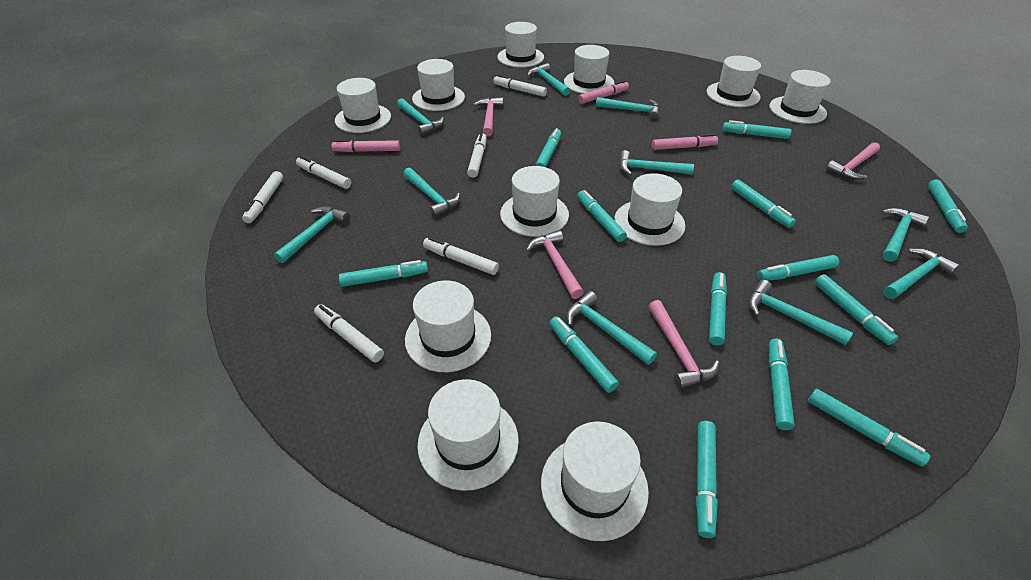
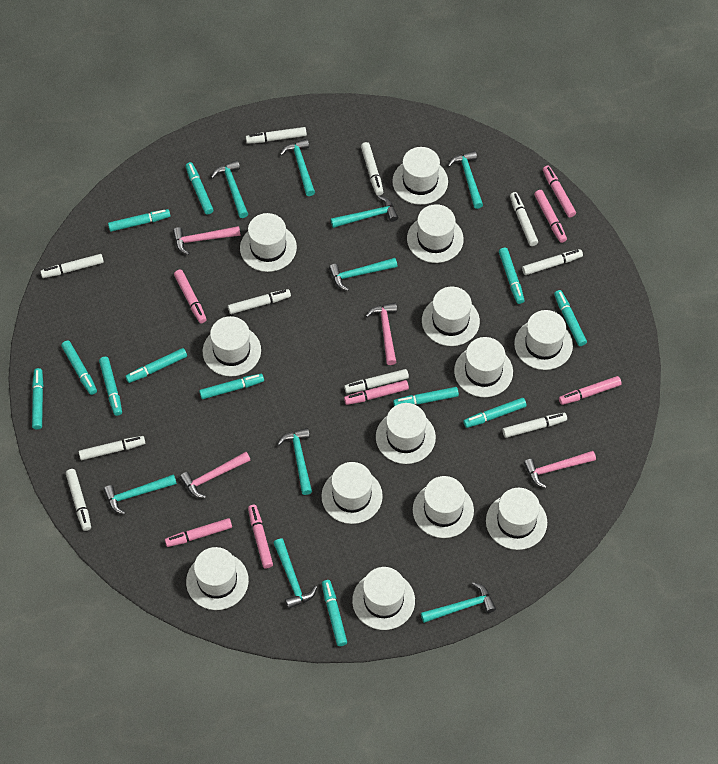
pink marker: 3 -> 7
turquoise hammer: 10 -> 9
turquoise marker: 13 -> 12
white hat: 11 -> 13
white marker: 6 -> 10

